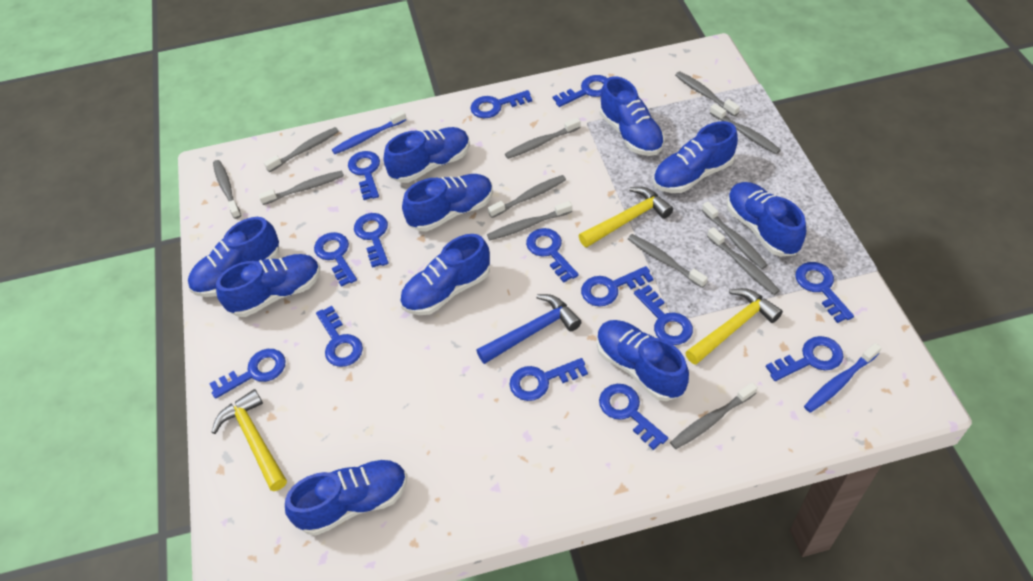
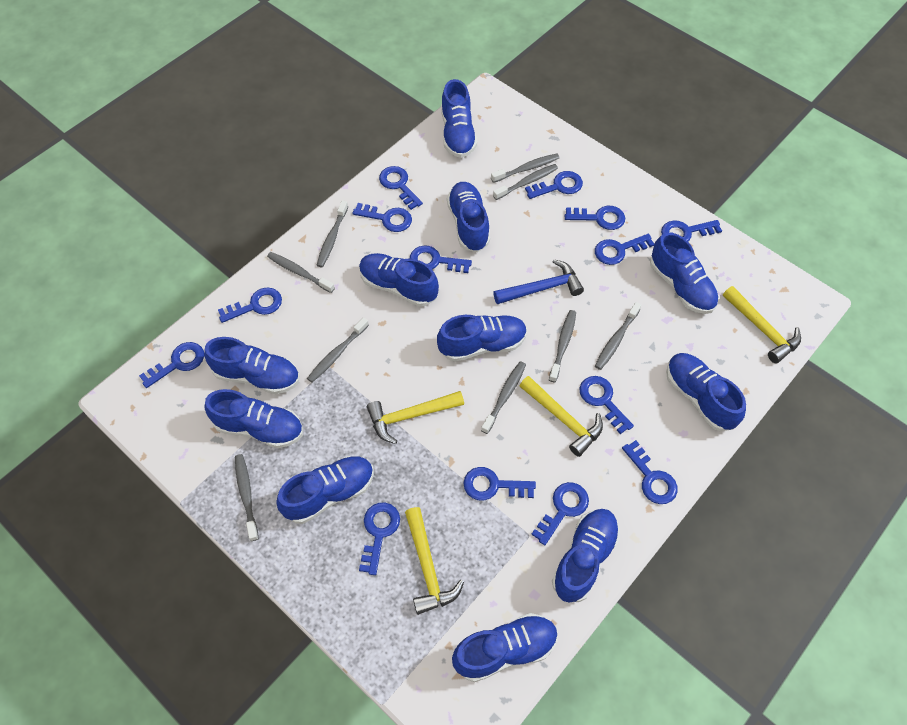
blue shoe: 10 -> 11
blue toothbrush: 2 -> 0
grey toothbrush: 12 -> 9
yellow hammer: 3 -> 4

